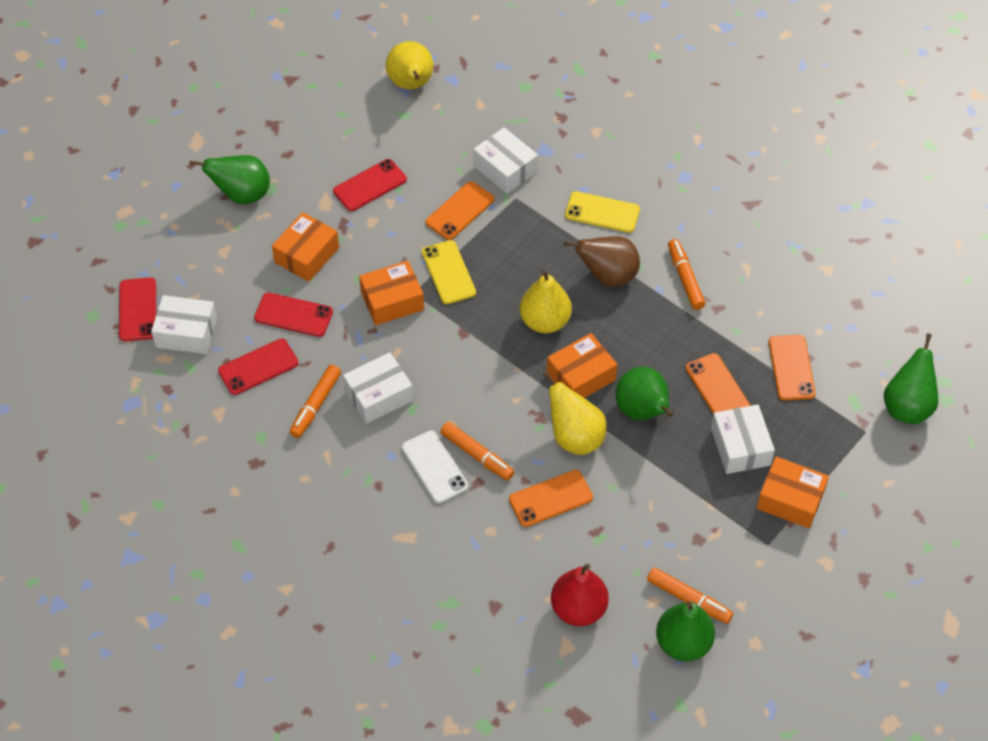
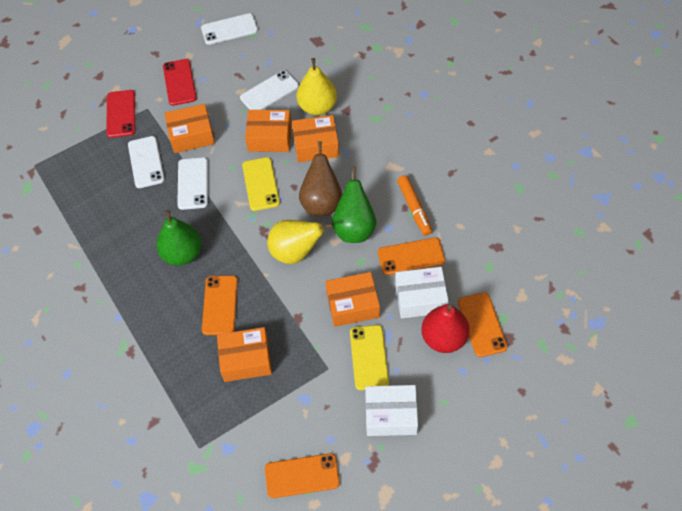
green pear: 4 -> 2
orange box: 4 -> 5
orange marker: 4 -> 1
red phone: 4 -> 2
white box: 4 -> 2
white phone: 1 -> 4
yellow pear: 3 -> 2

